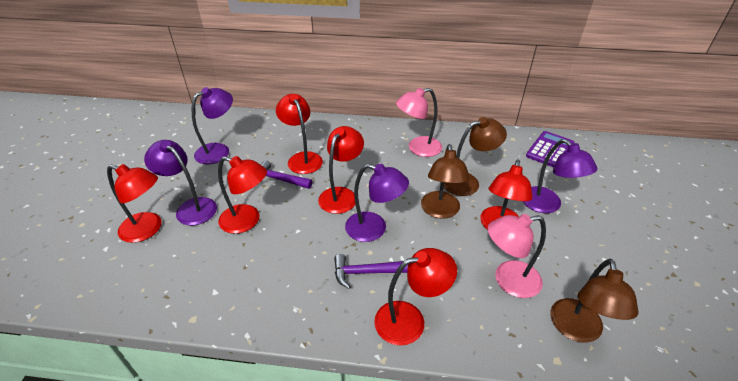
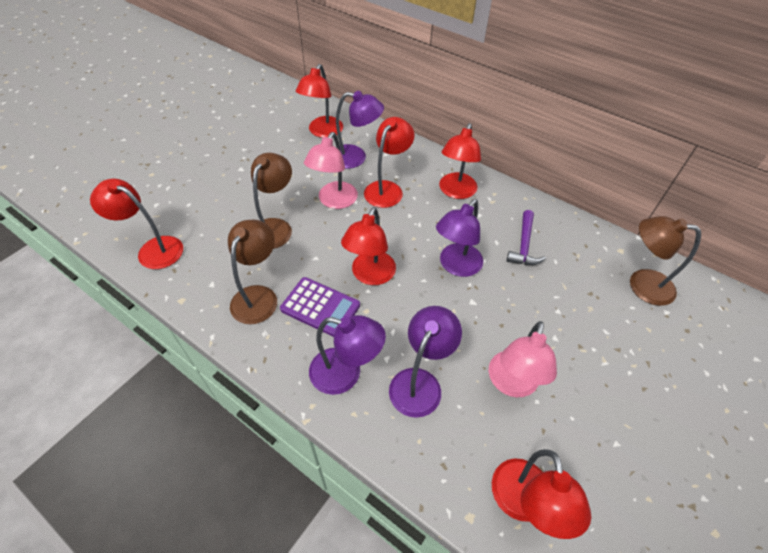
purple hammer: 2 -> 1

